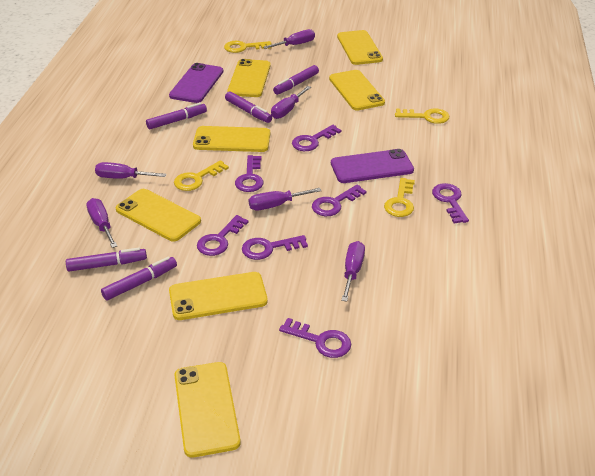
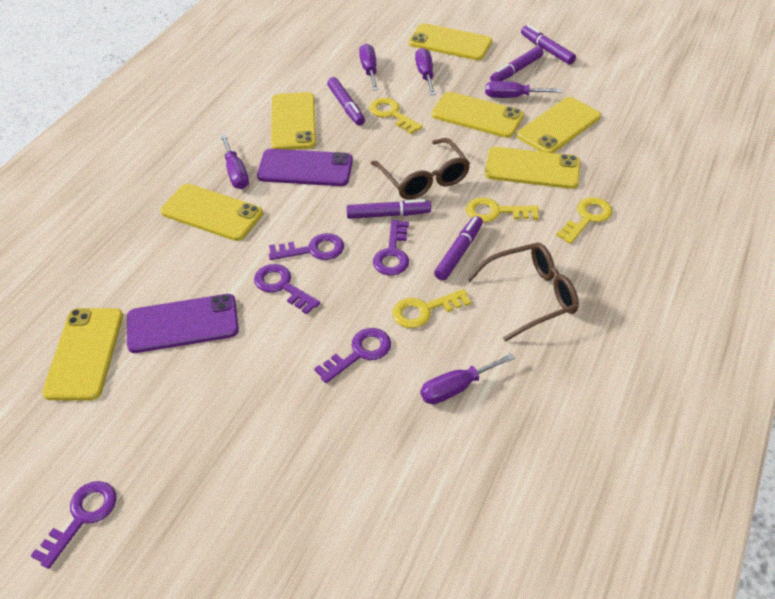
brown glasses: 0 -> 2
purple key: 7 -> 5
purple screwdriver: 6 -> 5

